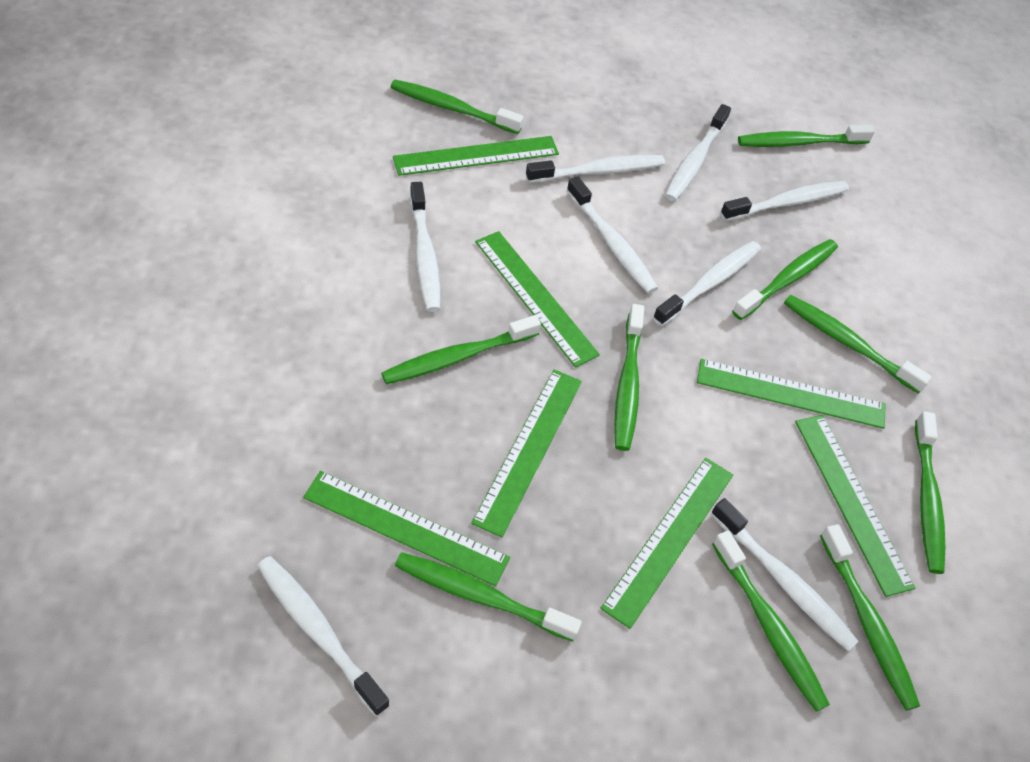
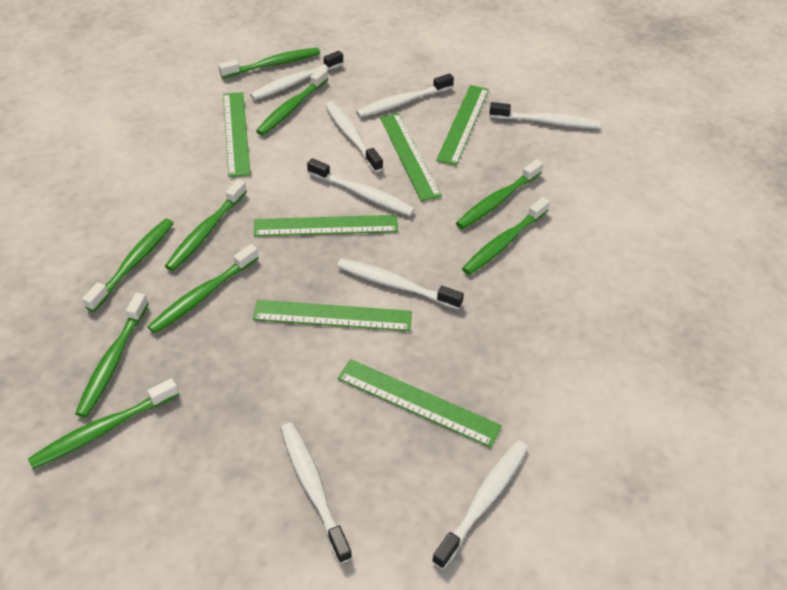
green ruler: 7 -> 6
green toothbrush: 10 -> 9

